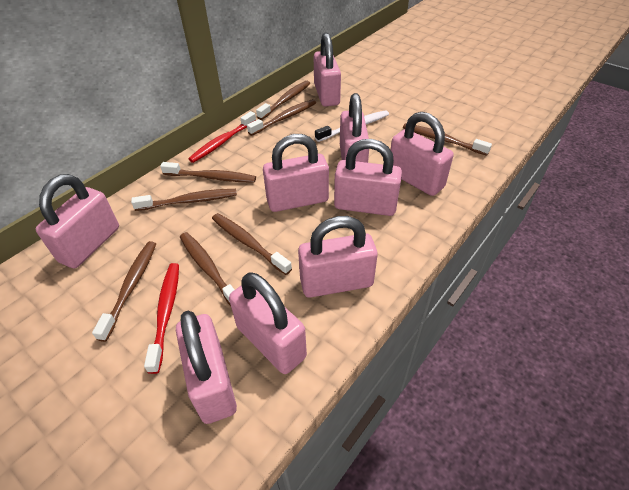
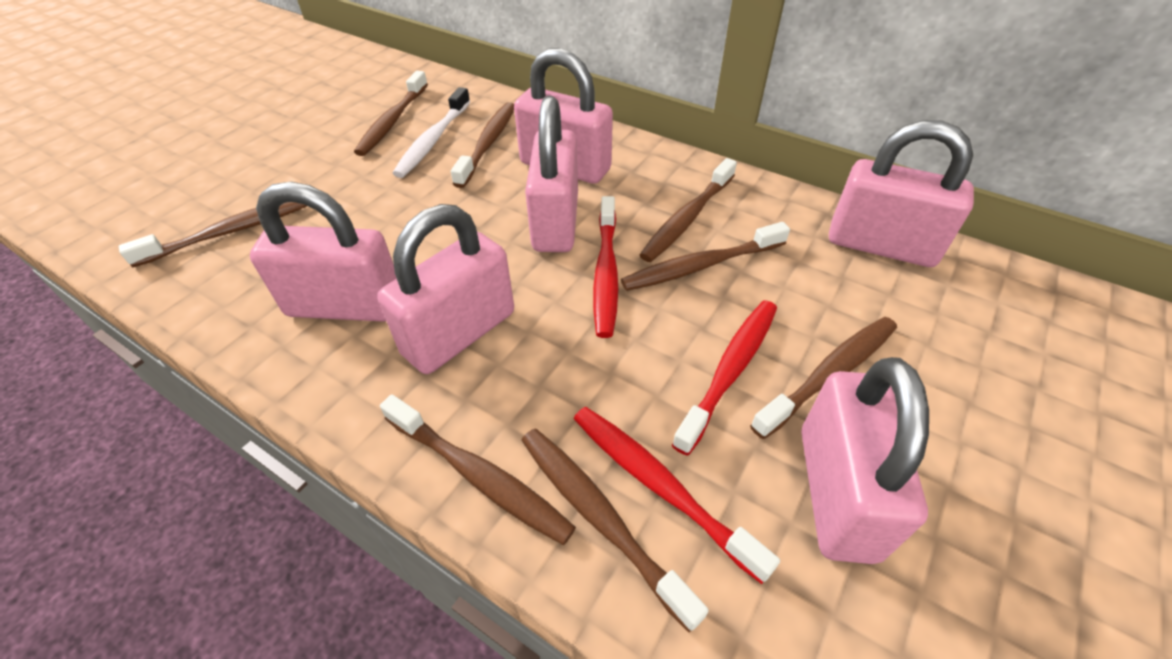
pink padlock: 9 -> 6
red toothbrush: 2 -> 3

